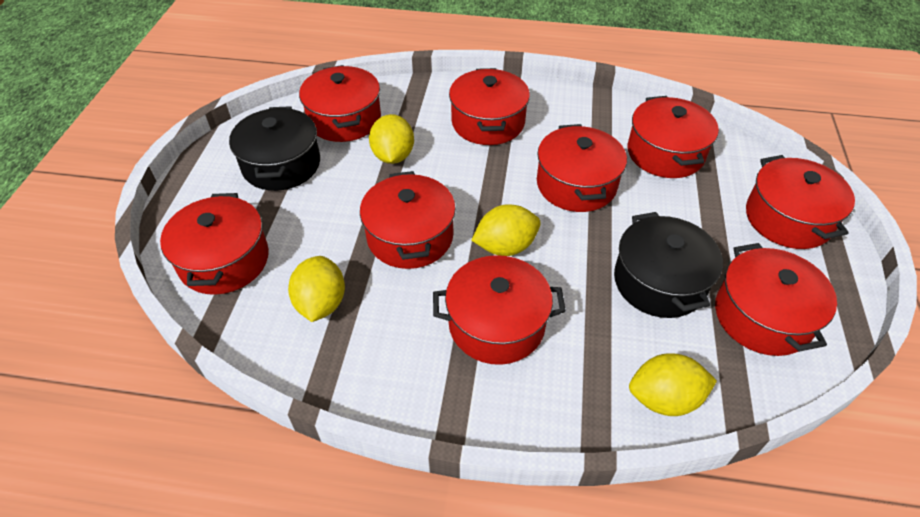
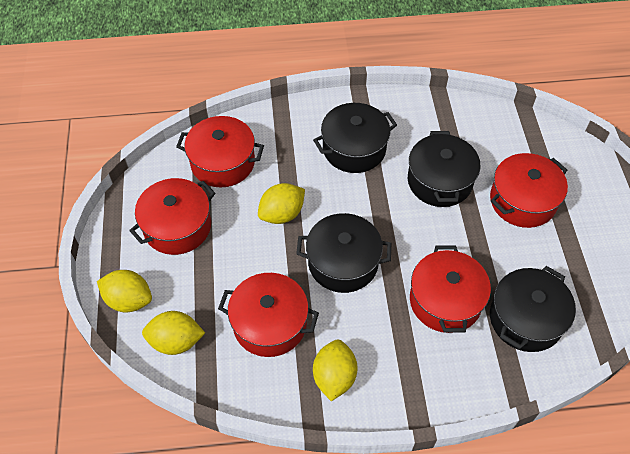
black pot: 2 -> 4
red pot: 9 -> 5

